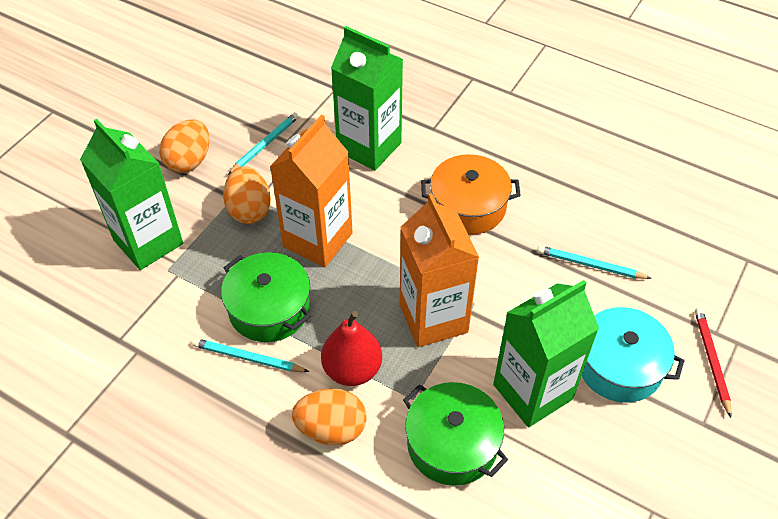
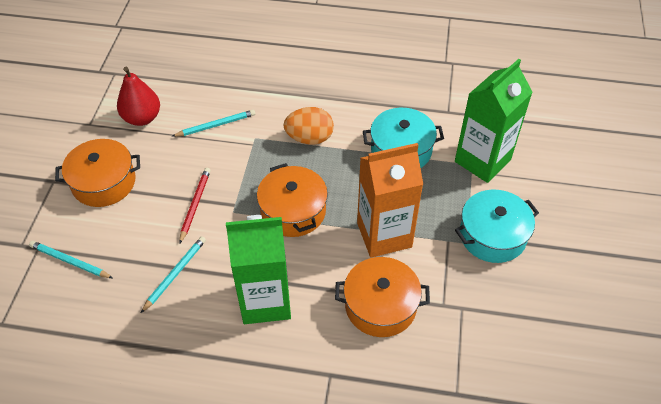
green carton: 3 -> 2
green pot: 2 -> 0
orange carton: 2 -> 1
orange egg: 3 -> 1
orange pot: 1 -> 3
turquoise pot: 1 -> 2

